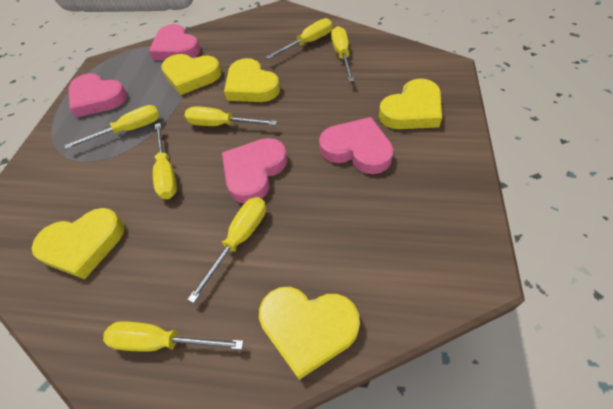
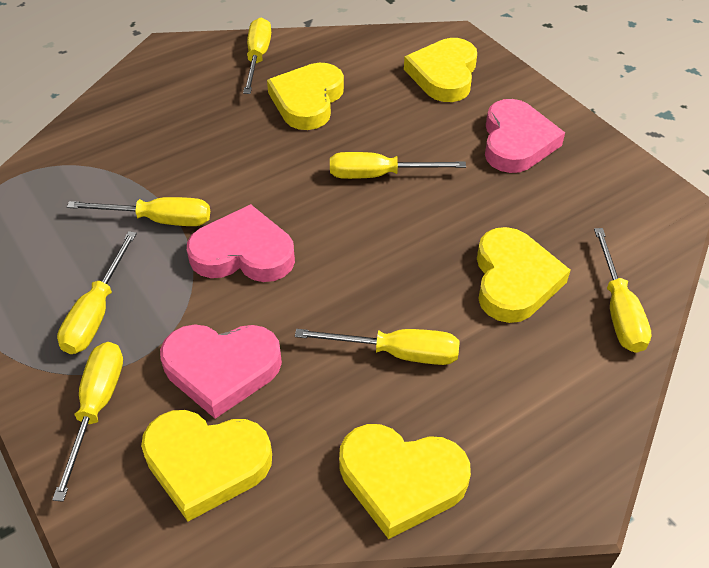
pink heart: 4 -> 3

